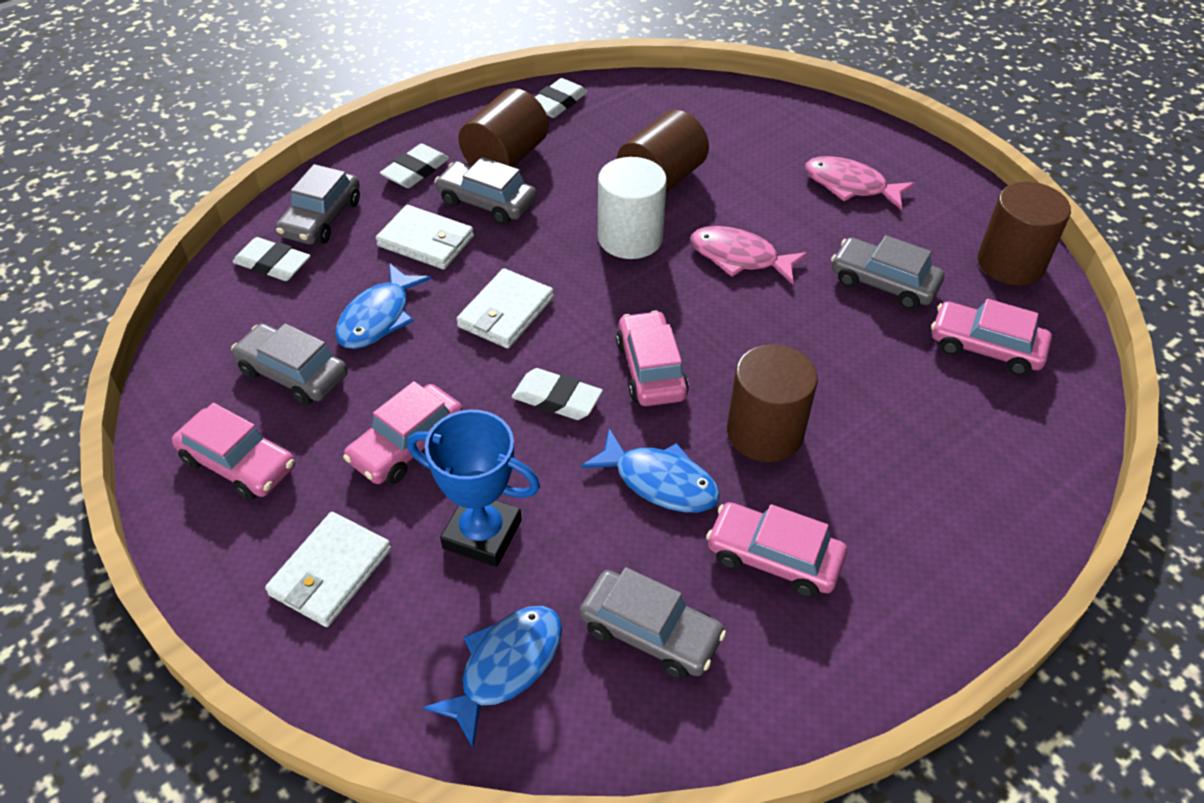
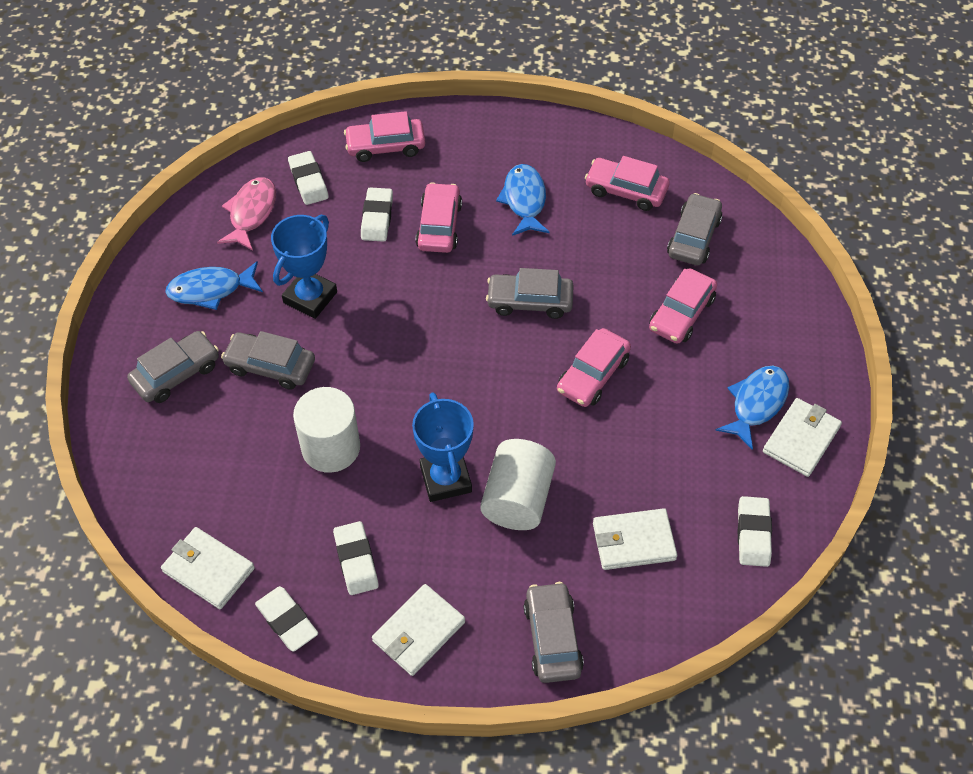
blue trophy: 1 -> 2
brown cylinder: 4 -> 0
pink fish: 2 -> 1
white cylinder: 1 -> 2
white eraser: 4 -> 5
white wallet: 3 -> 4

